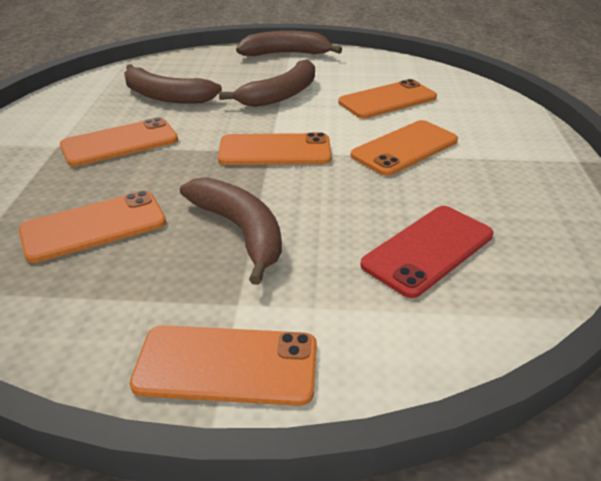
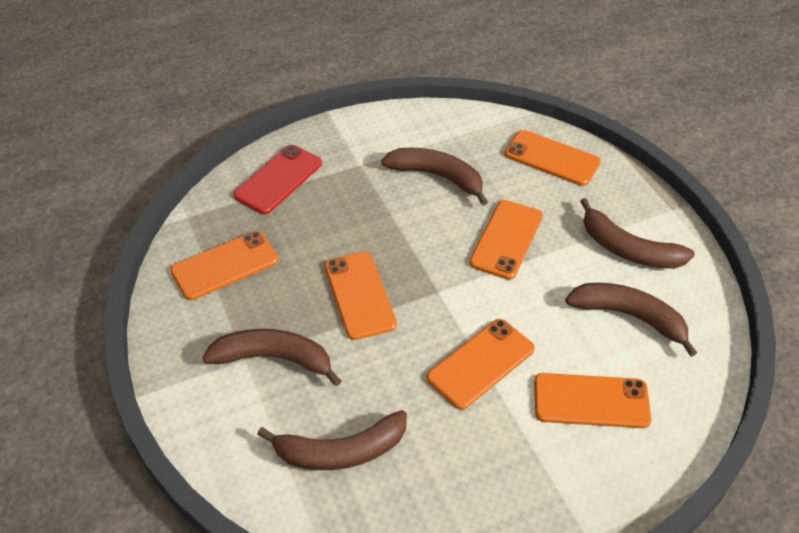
brown banana: 4 -> 5

